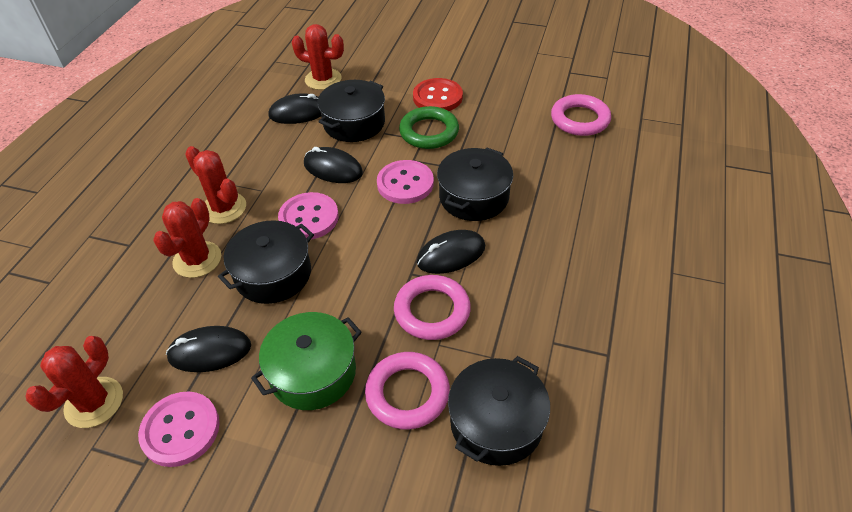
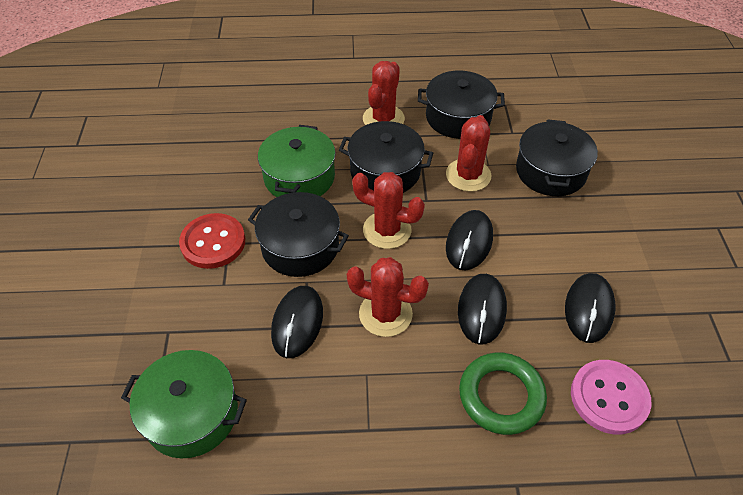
green pot: 1 -> 2
pink button: 3 -> 1
pink ring: 3 -> 0

